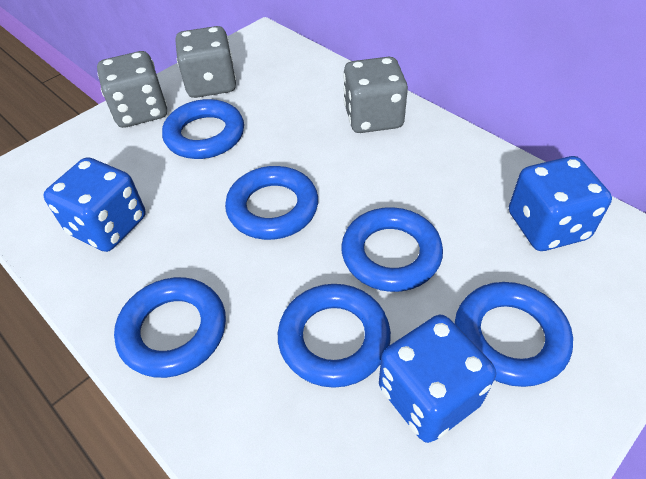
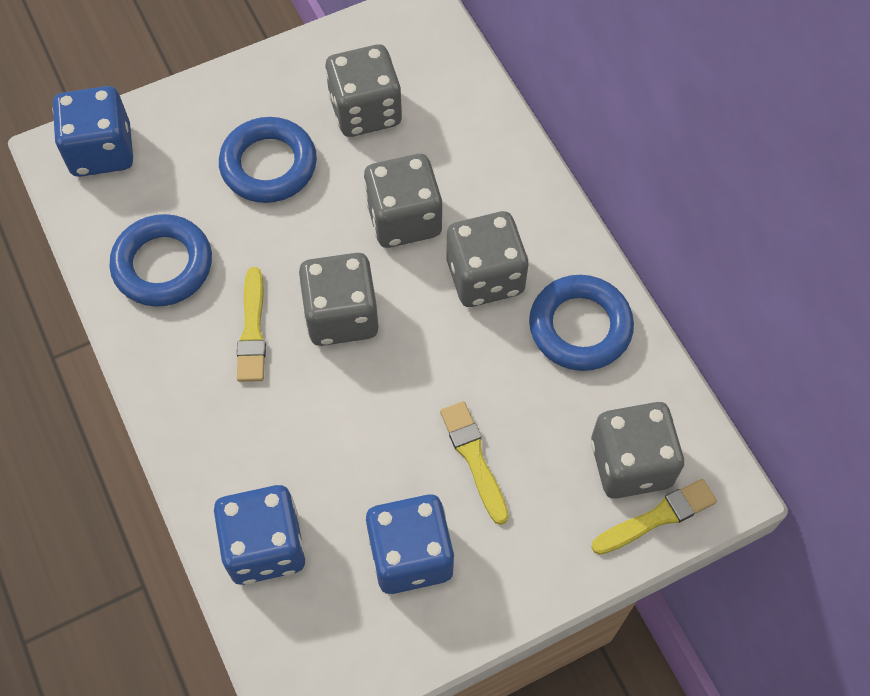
blue ring: 6 -> 3
grey dice: 3 -> 5
yellow brush: 0 -> 3

